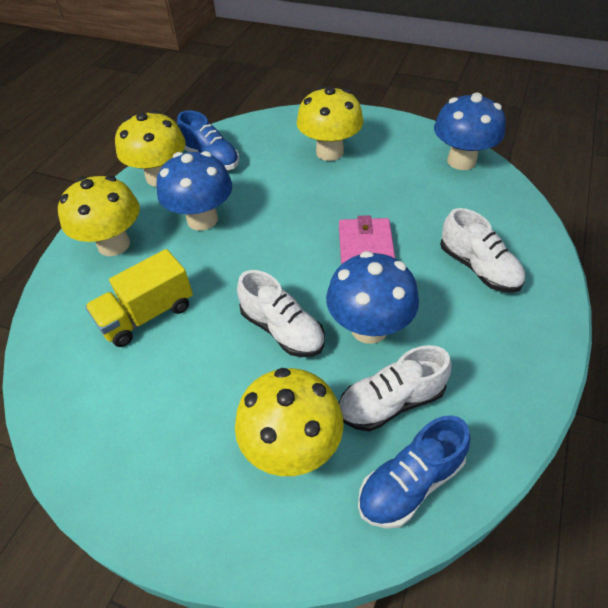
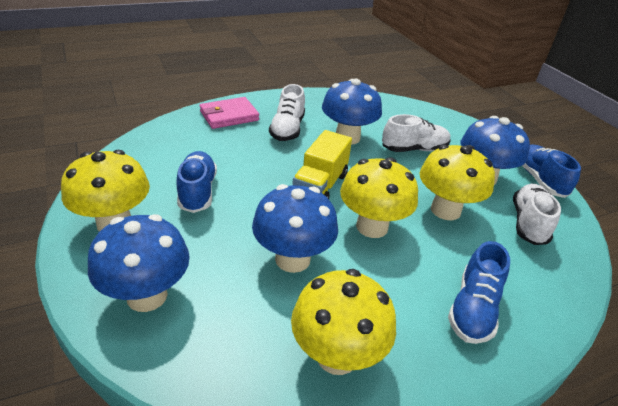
blue mushroom: 3 -> 4
blue shoe: 2 -> 3

